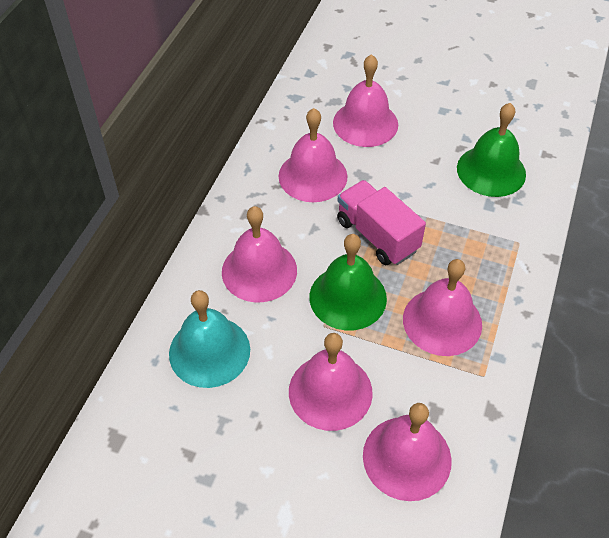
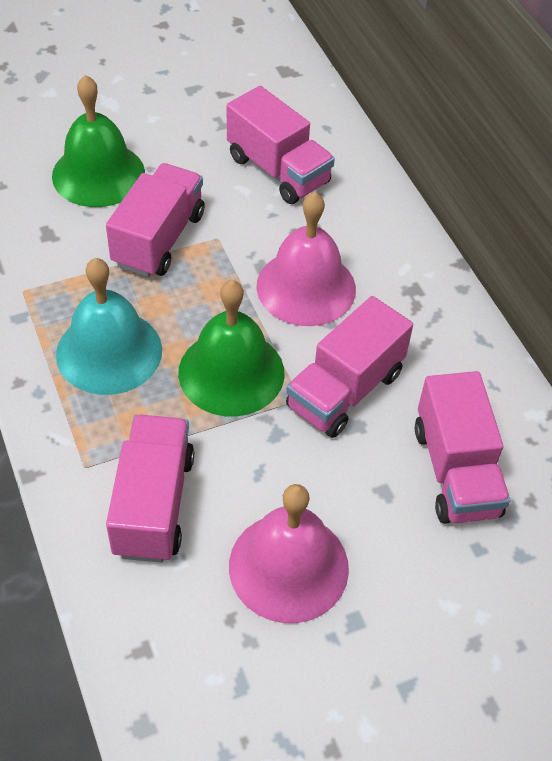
pink bell: 6 -> 2
pink truck: 1 -> 5

